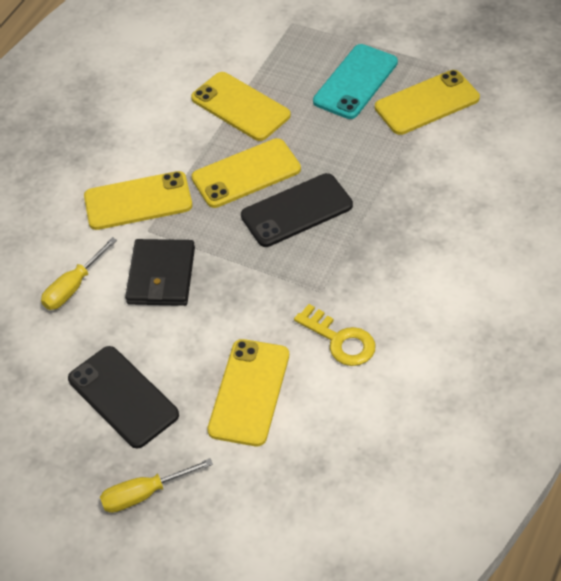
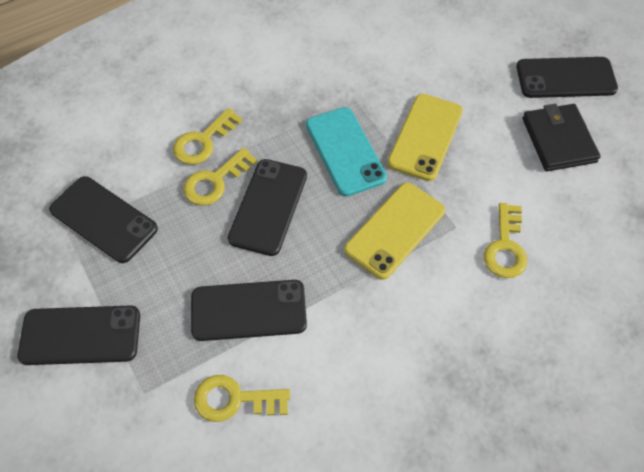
black phone: 2 -> 5
yellow key: 1 -> 4
yellow phone: 5 -> 2
yellow screwdriver: 2 -> 0

